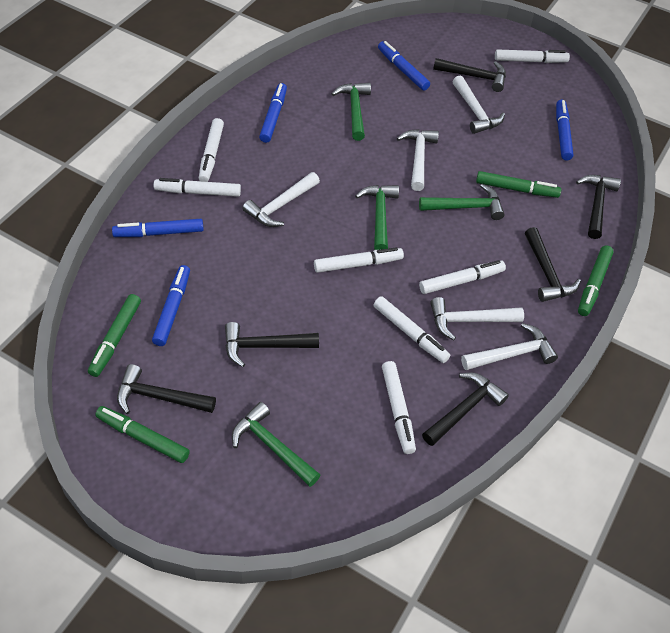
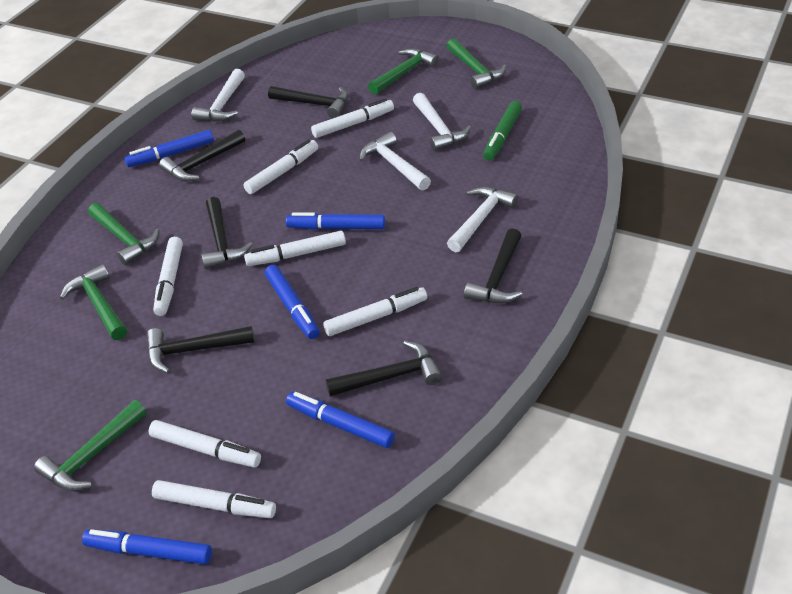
green hammer: 4 -> 5
green marker: 4 -> 1
white hammer: 5 -> 4

